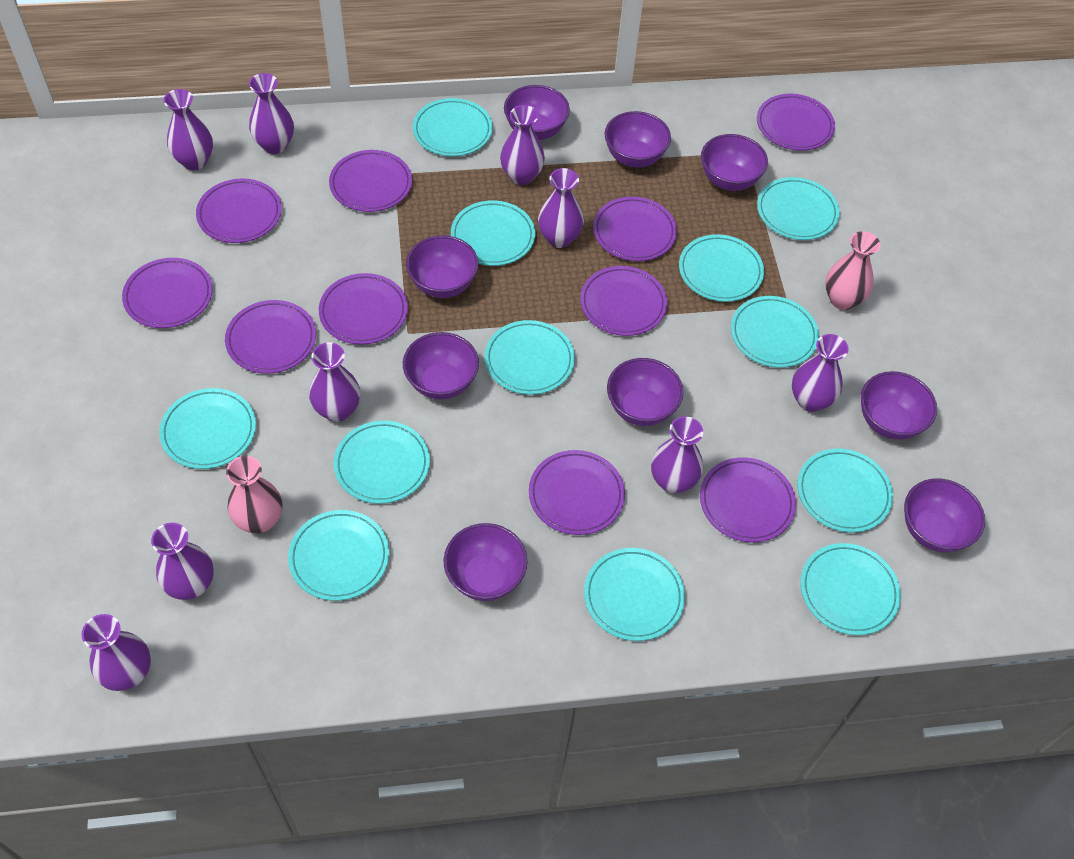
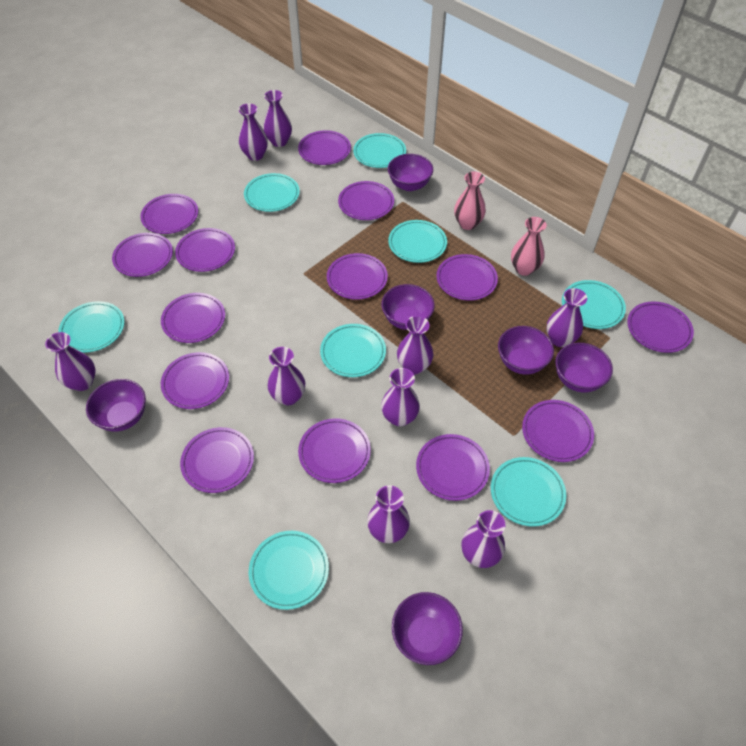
purple bowl: 9 -> 6
purple plate: 10 -> 14
turquoise plate: 12 -> 8

